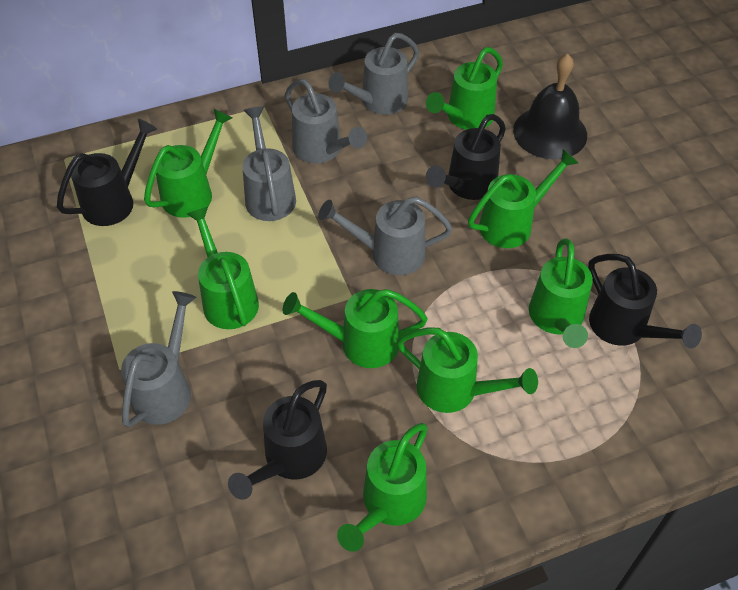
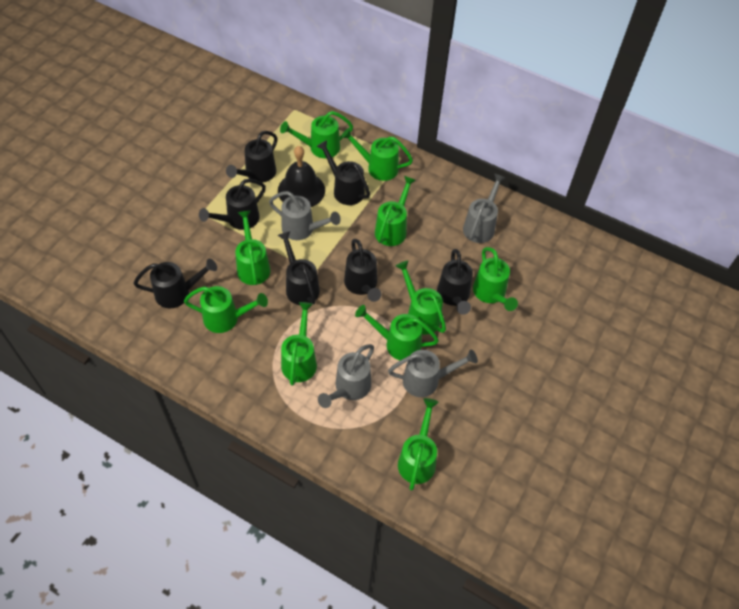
black watering can: 4 -> 7
green watering can: 8 -> 10
grey watering can: 5 -> 4

